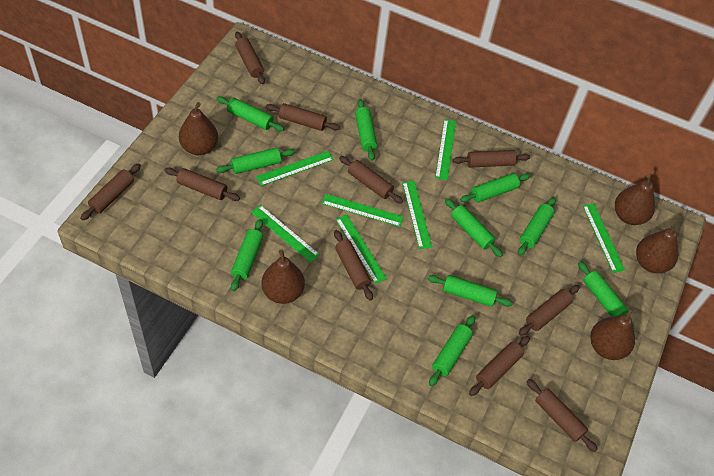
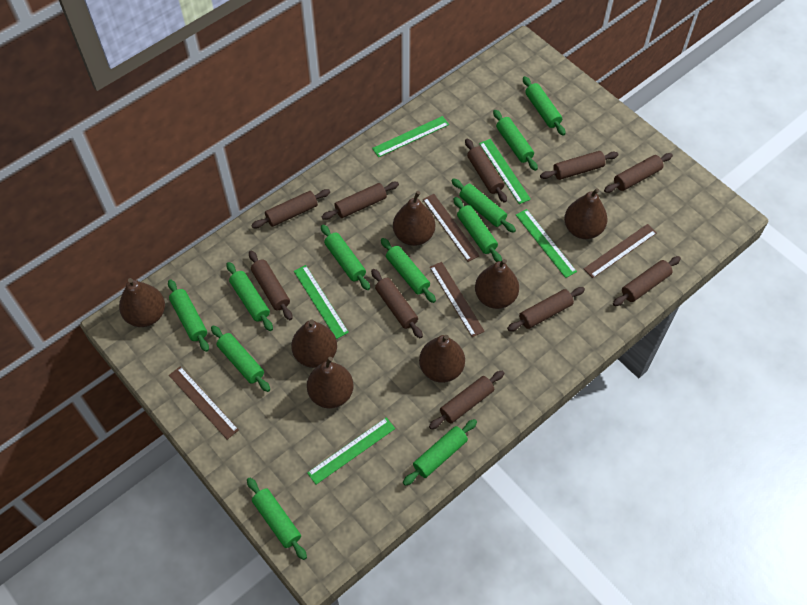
brown pear: 5 -> 7
brown ruler: 0 -> 4
green rolling pin: 10 -> 11
green ruler: 7 -> 5

